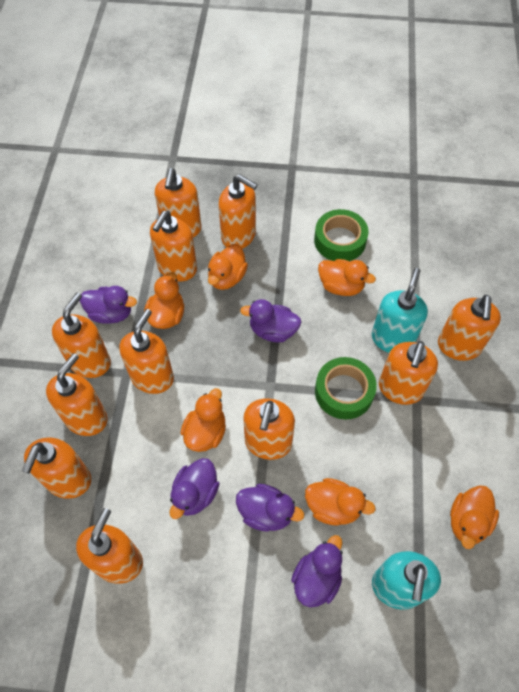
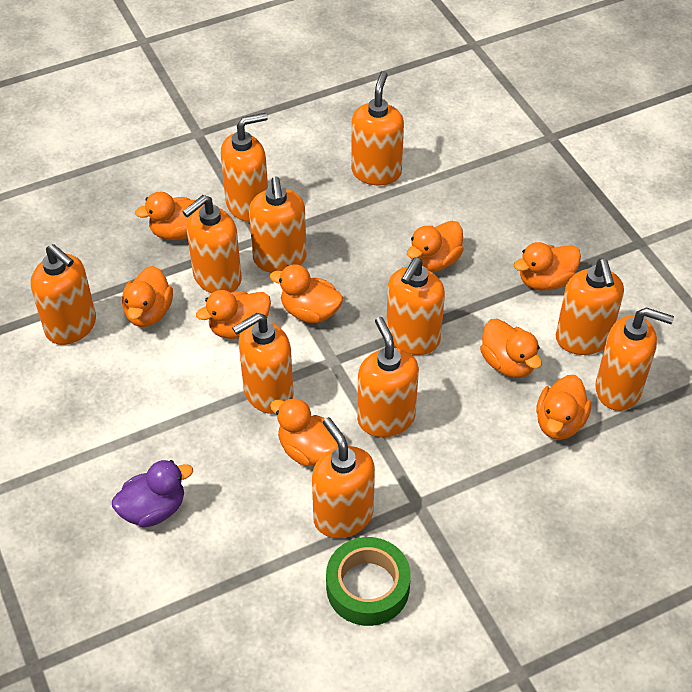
green tape: 2 -> 1
orange duck: 6 -> 9
purple duck: 5 -> 1
turquoise soap dispenser: 2 -> 0

